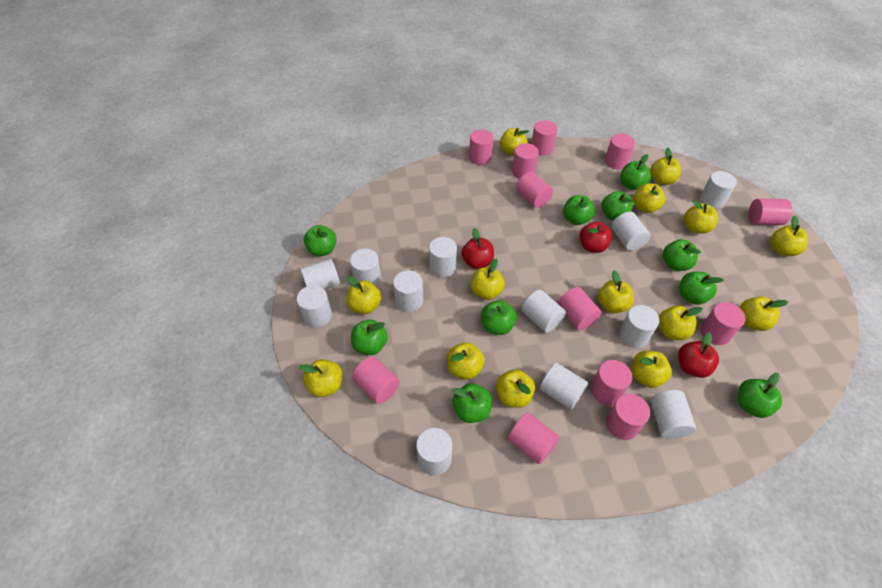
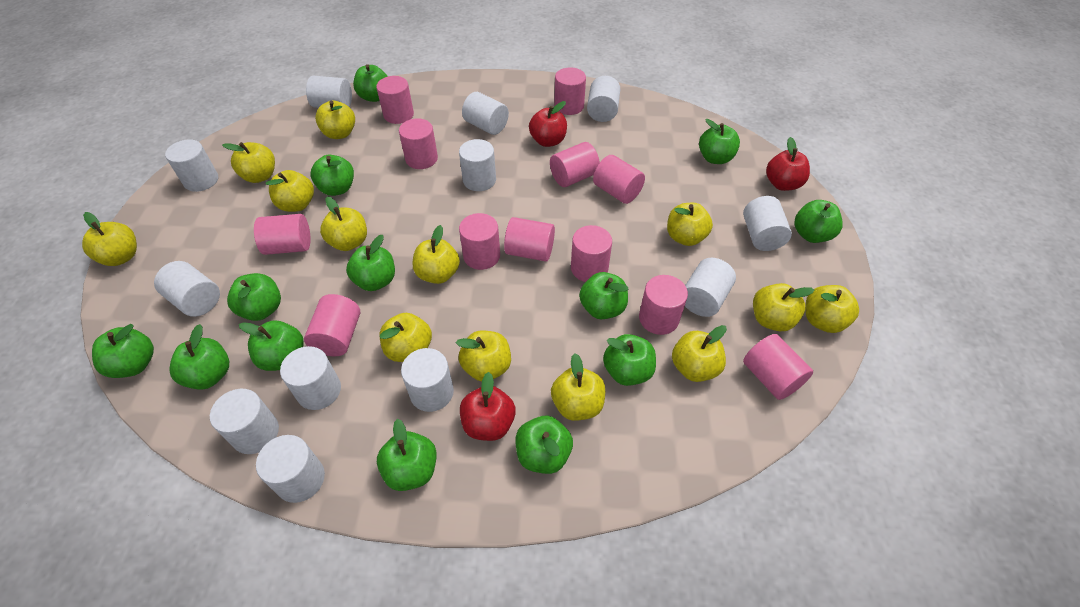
green apple: 10 -> 13
yellow apple: 14 -> 13

